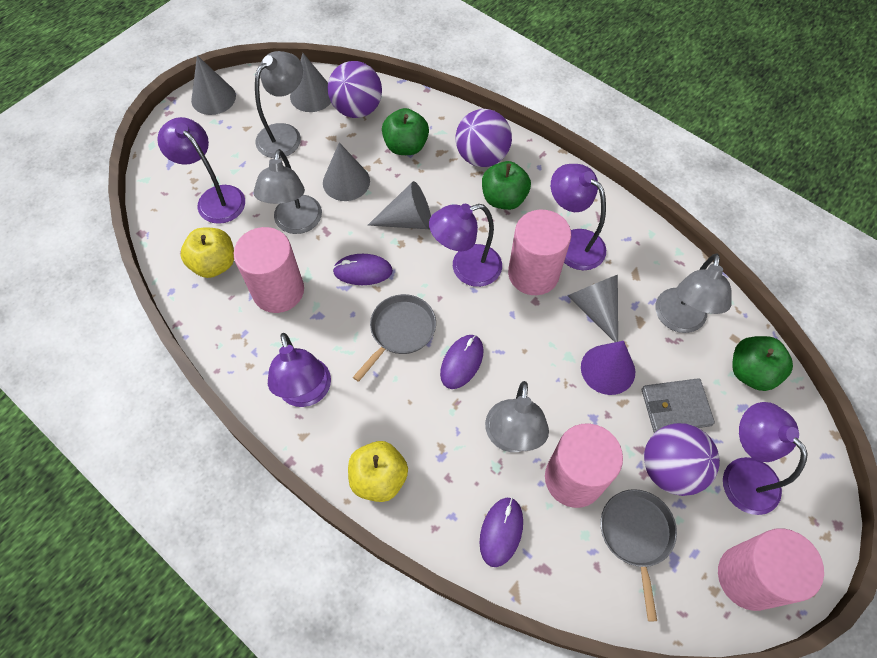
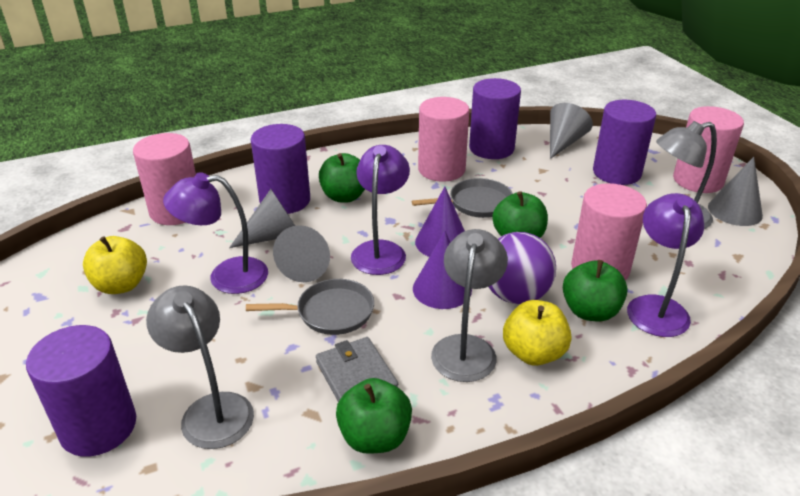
green apple: 3 -> 4
grey cone: 5 -> 4
grey lamp: 4 -> 3
purple ball: 3 -> 1
purple cone: 1 -> 2
purple cylinder: 0 -> 4
purple lamp: 5 -> 3
purple mouse: 3 -> 0

